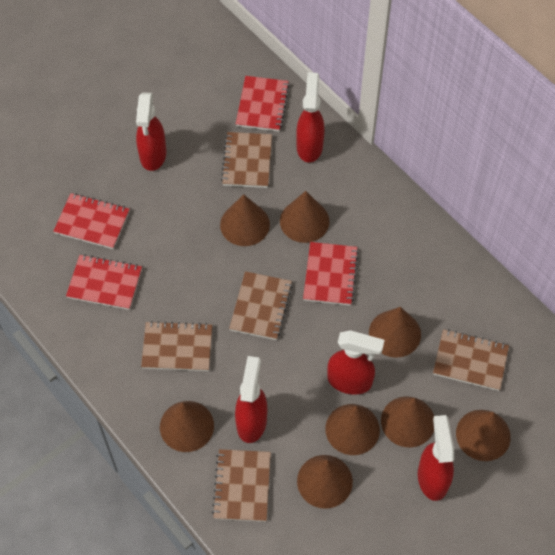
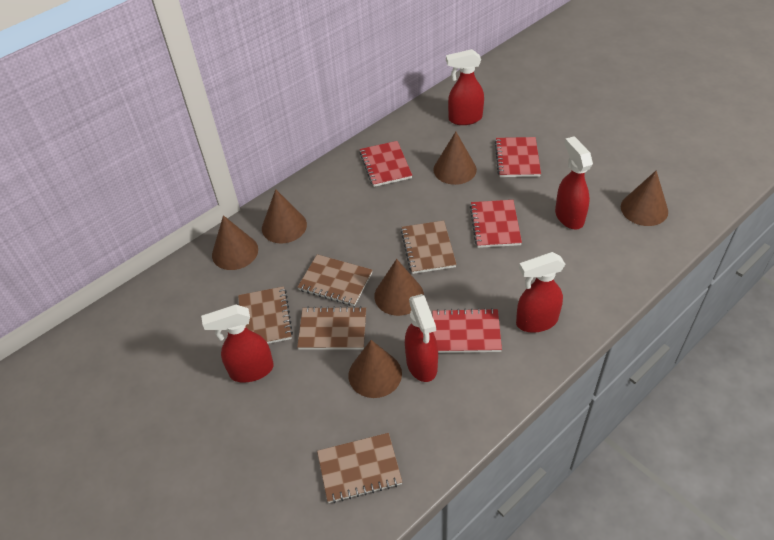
brown cone: 8 -> 6

